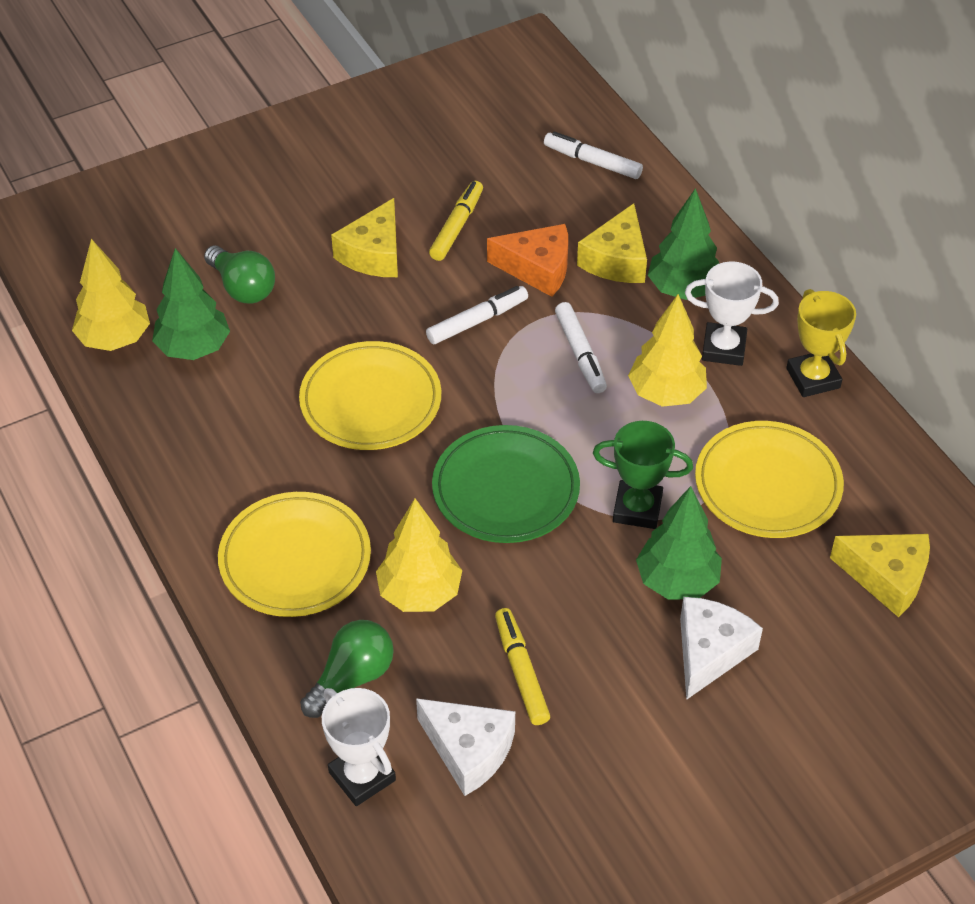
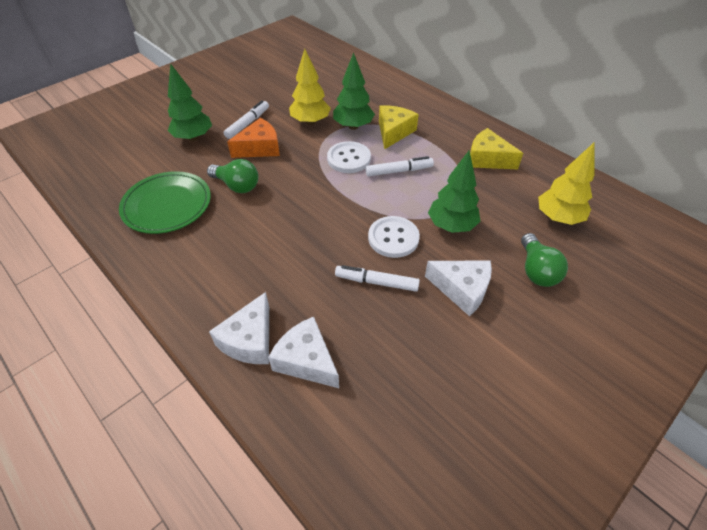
green trophy: 1 -> 0
white button: 0 -> 2
white cheese: 2 -> 3
white trophy: 2 -> 0
yellow cheese: 3 -> 2
yellow marker: 2 -> 0
yellow plate: 3 -> 0
yellow tree: 3 -> 2
yellow trophy: 1 -> 0

